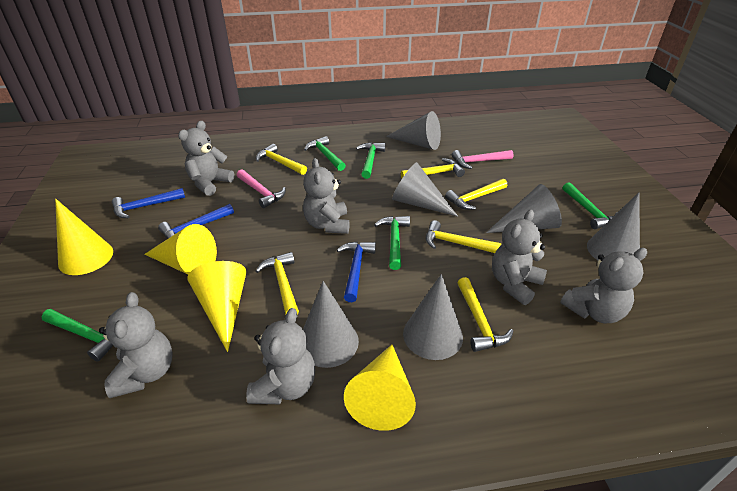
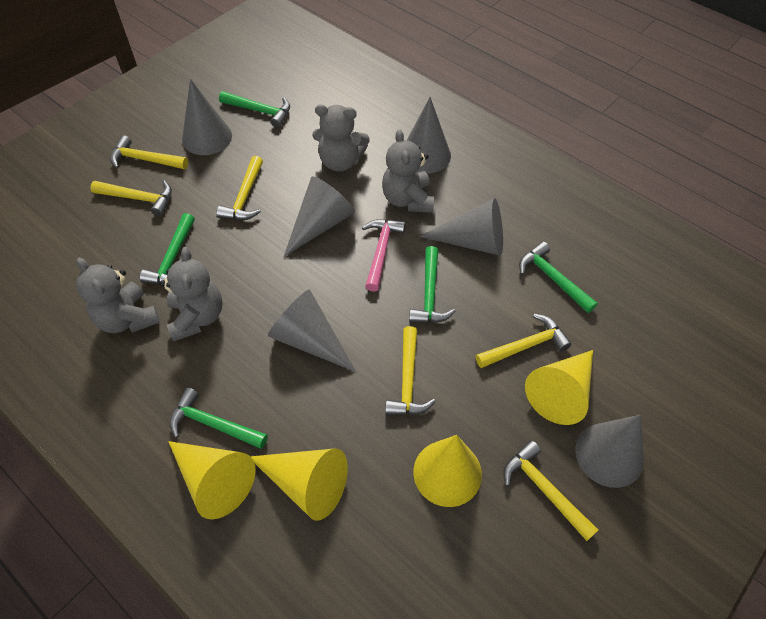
blue hammer: 3 -> 0
grey teddy bear: 6 -> 4
pink hammer: 2 -> 1

